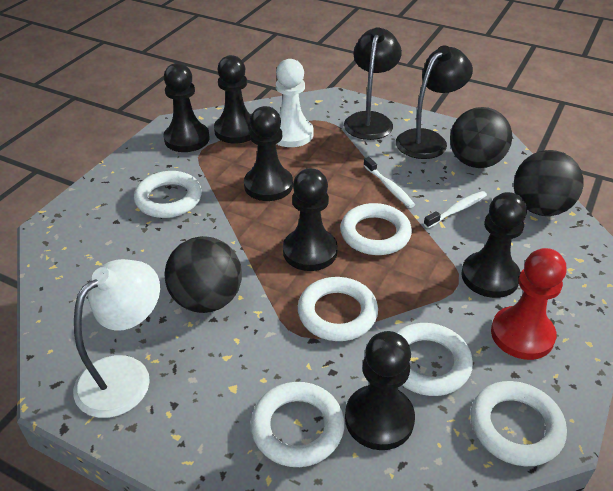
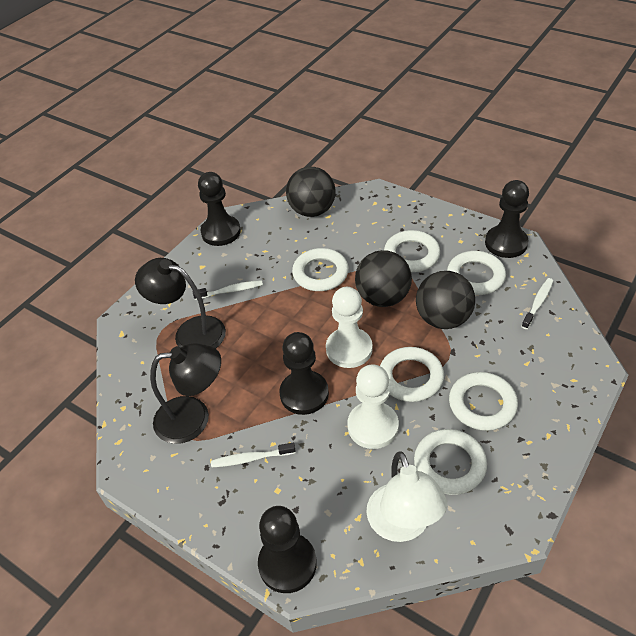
black pawn: 6 -> 4
red pawn: 1 -> 0
white pawn: 1 -> 2
white toothbrush: 2 -> 3

